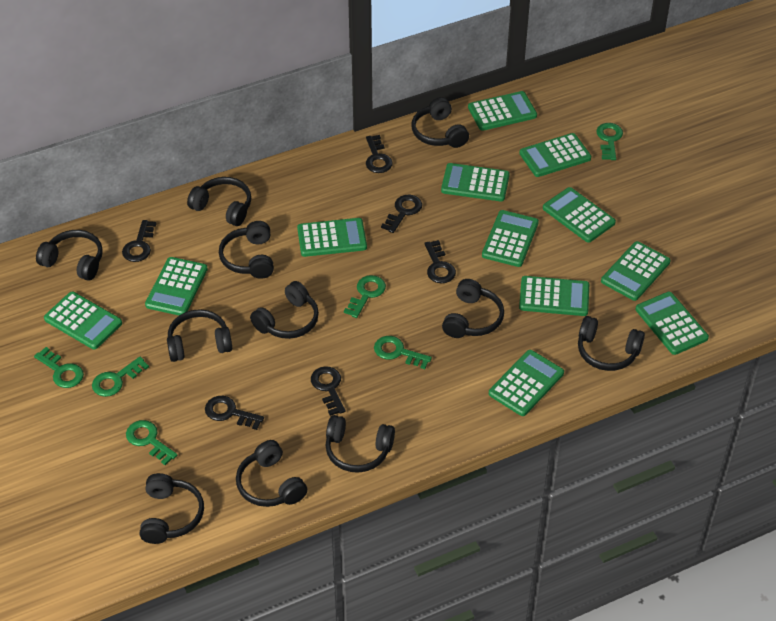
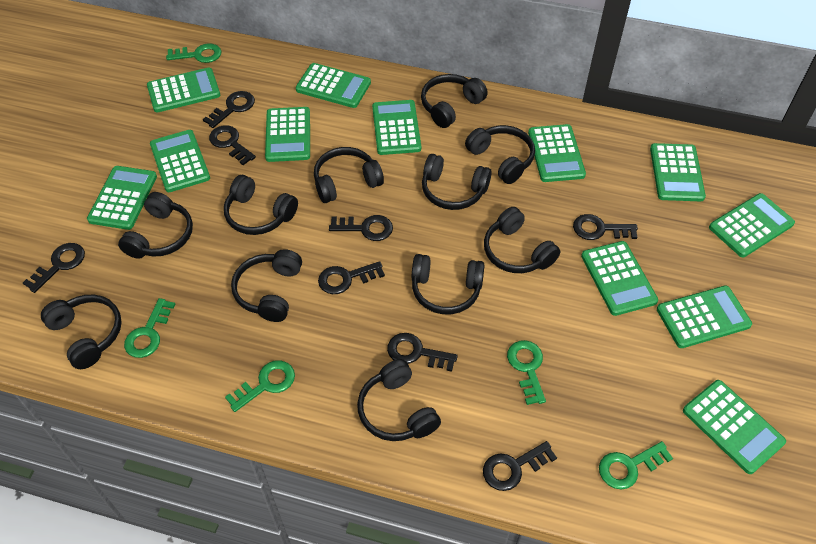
black key: 6 -> 8
green key: 6 -> 5

